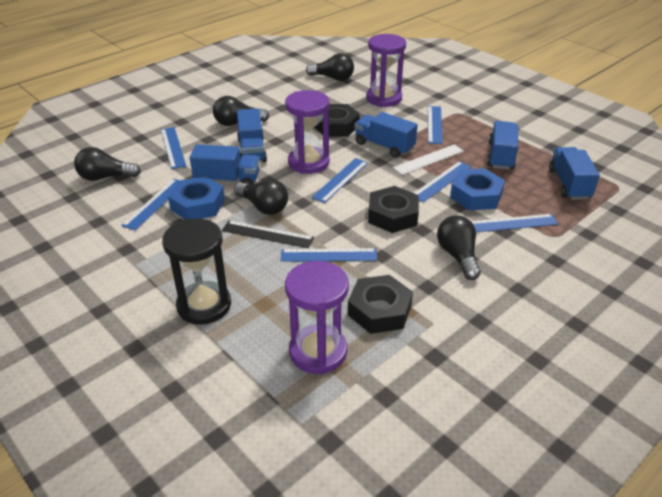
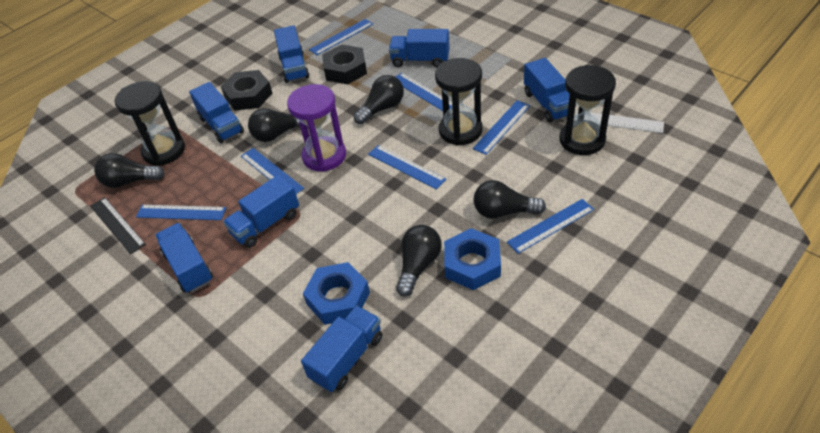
black hourglass: 1 -> 3
black nut: 3 -> 2
blue truck: 5 -> 7
purple hourglass: 3 -> 1

